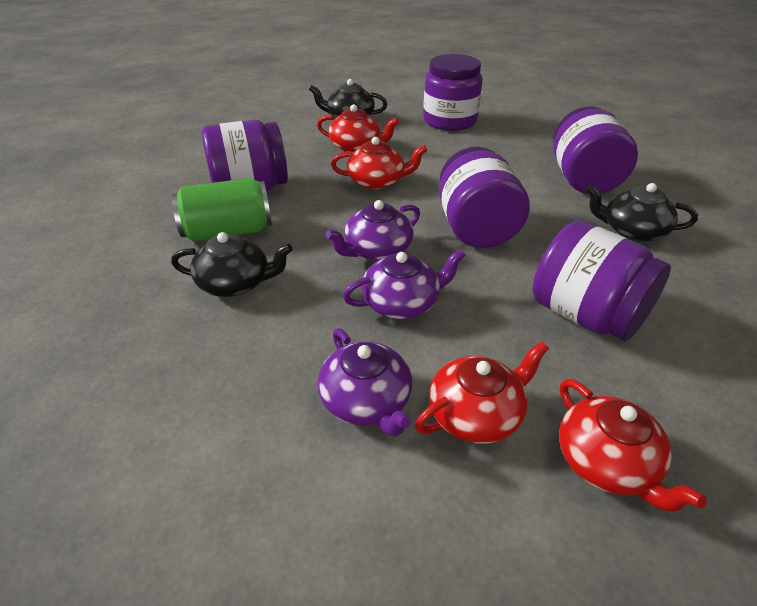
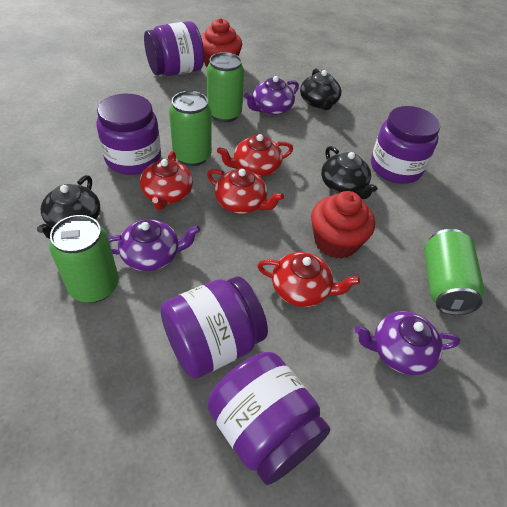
green can: 1 -> 4
red cupcake: 0 -> 2

